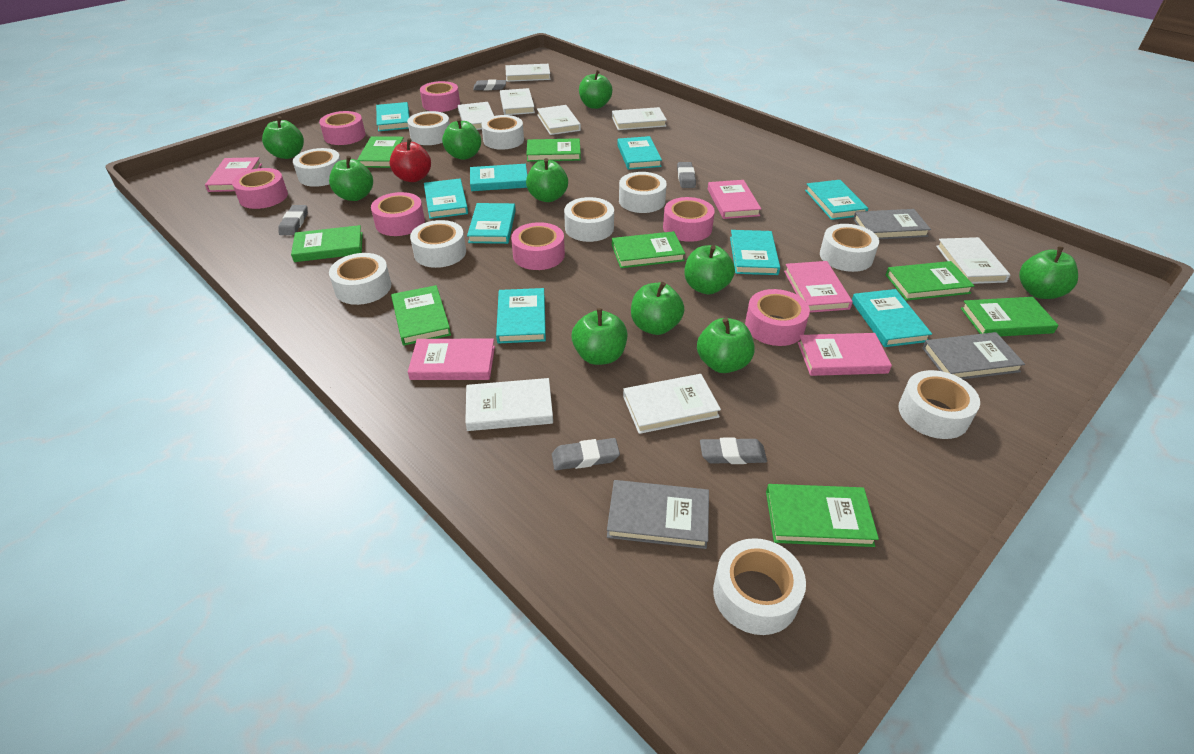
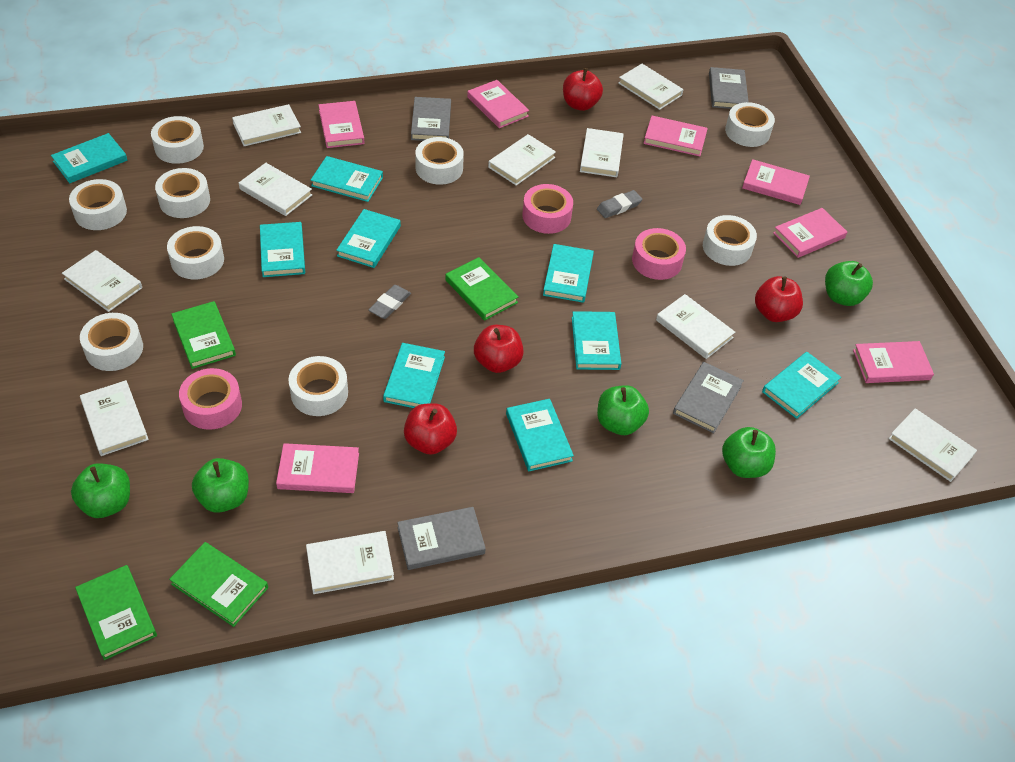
green apple: 10 -> 5
green book: 8 -> 4
grey book: 3 -> 4
grey eraser: 5 -> 2
pink book: 5 -> 7
pink tape: 7 -> 3
red apple: 1 -> 4
white book: 8 -> 10
white tape: 10 -> 9

